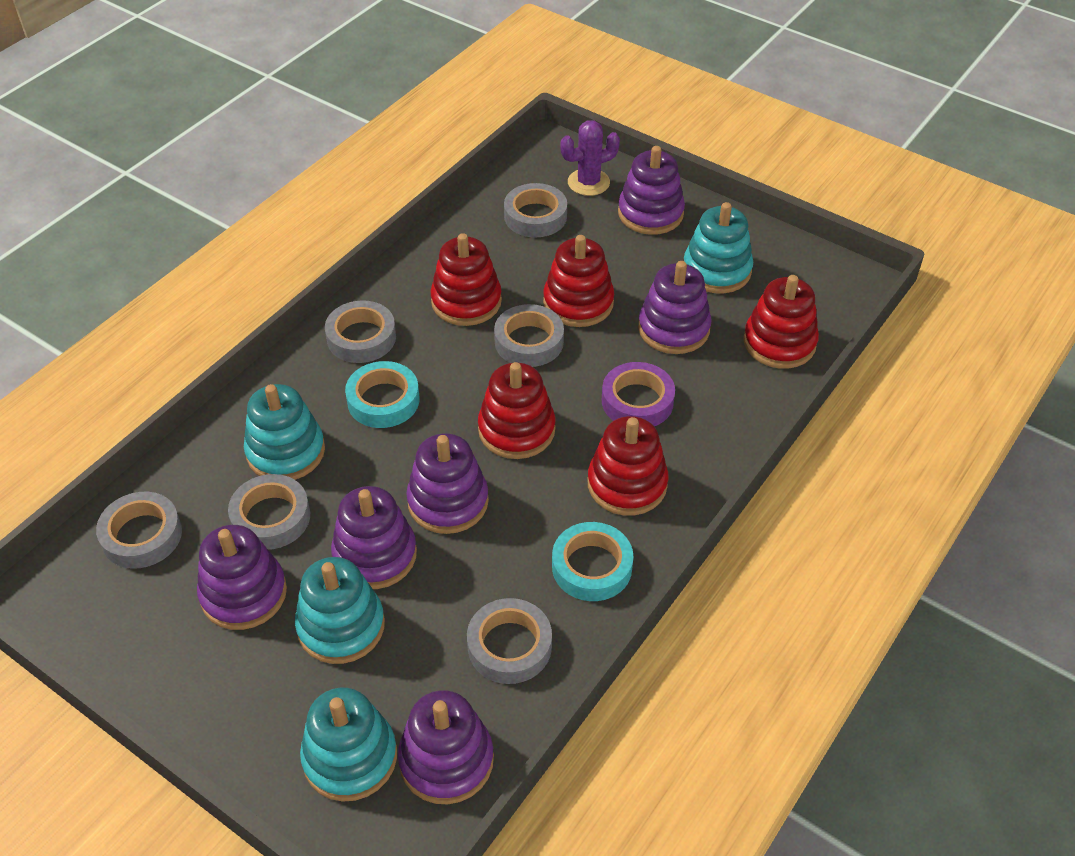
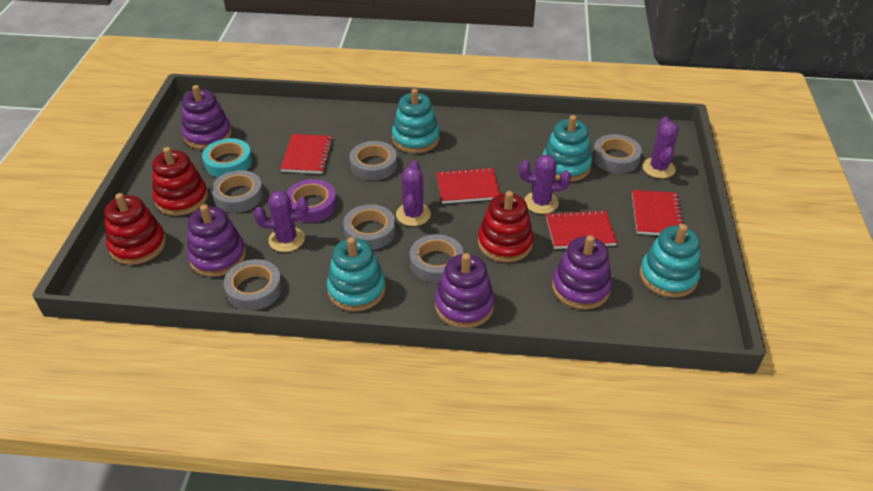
purple cactus: 1 -> 4
purple stacking toy: 6 -> 4
red notebook: 0 -> 4
red stacking toy: 5 -> 3
turquoise tape: 2 -> 1

